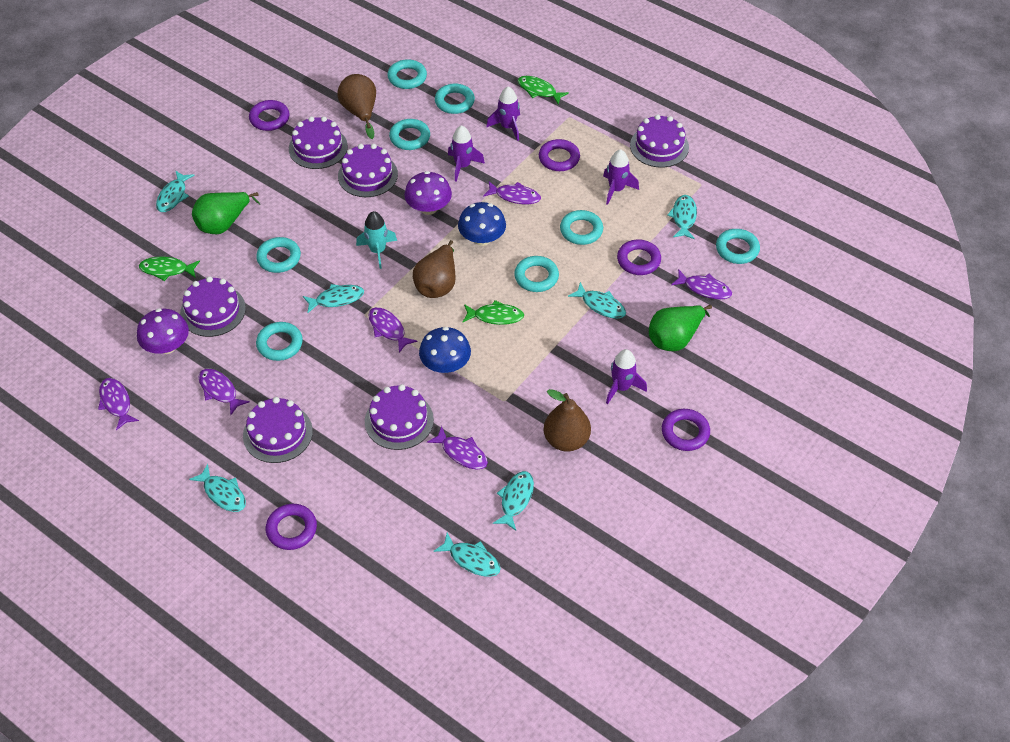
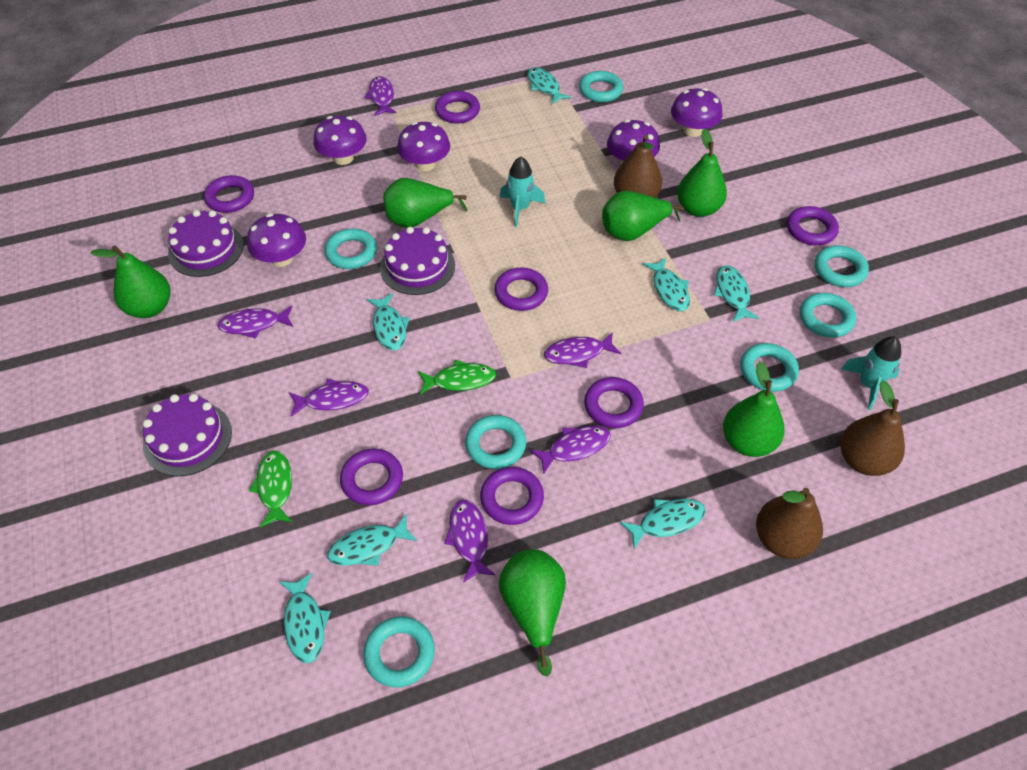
blue mushroom: 2 -> 0
green fish: 3 -> 2
green pear: 2 -> 6
purple cake: 6 -> 3
purple mushroom: 2 -> 5
purple ring: 5 -> 7
purple rocket: 4 -> 0
turquoise ring: 8 -> 7
turquoise rocket: 1 -> 2

